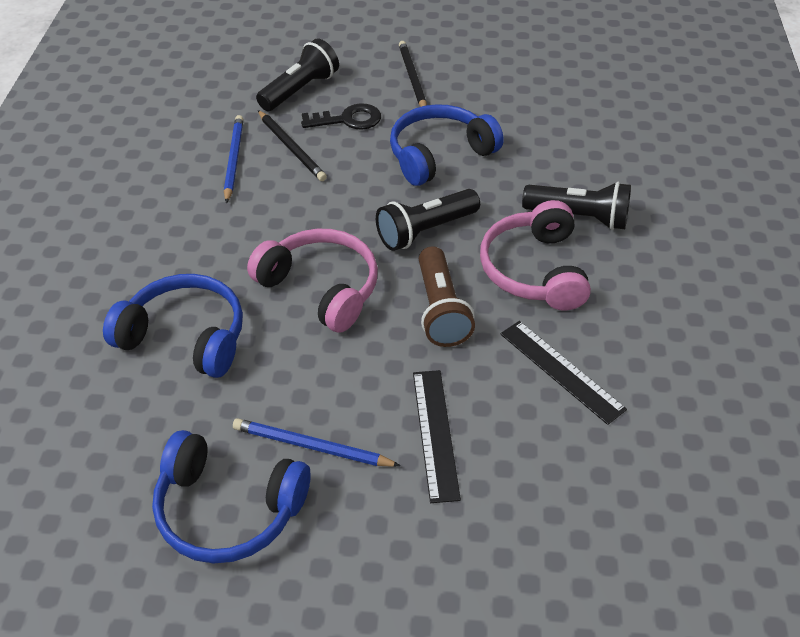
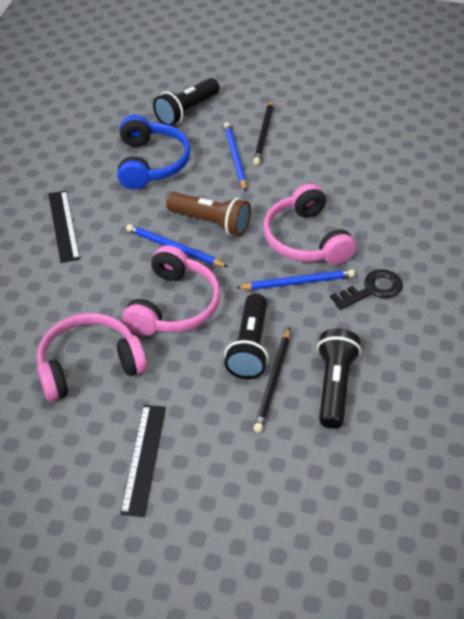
blue headphones: 3 -> 1
blue pencil: 2 -> 3
pink headphones: 2 -> 3

